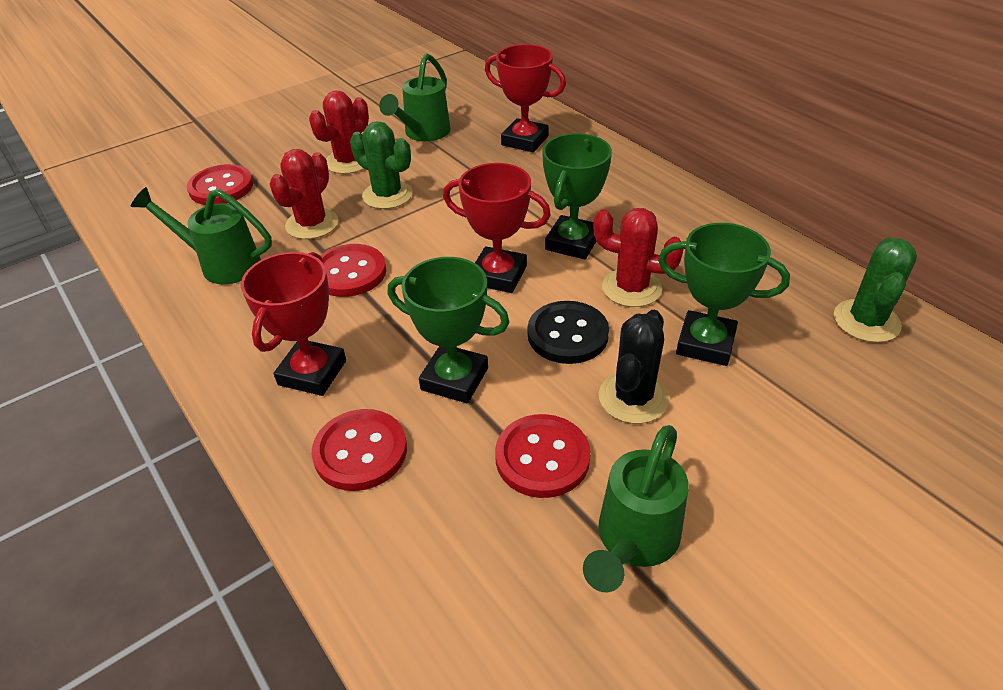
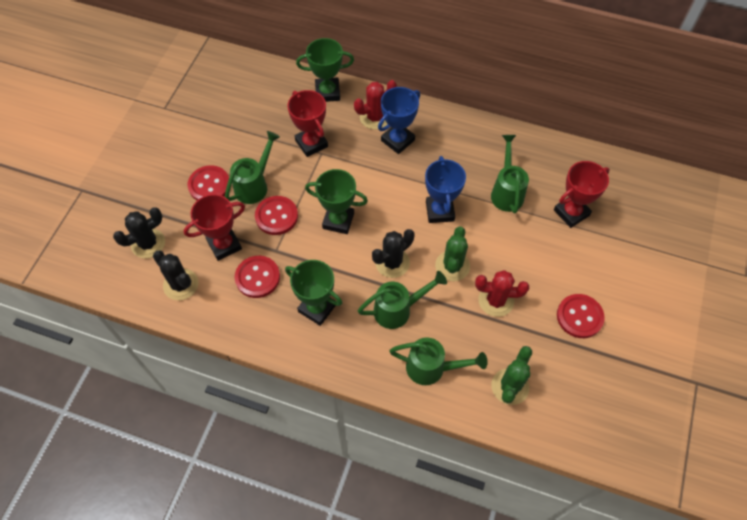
black button: 1 -> 0
black cactus: 1 -> 3
blue trophy: 0 -> 2
green watering can: 3 -> 4
red cactus: 3 -> 2

